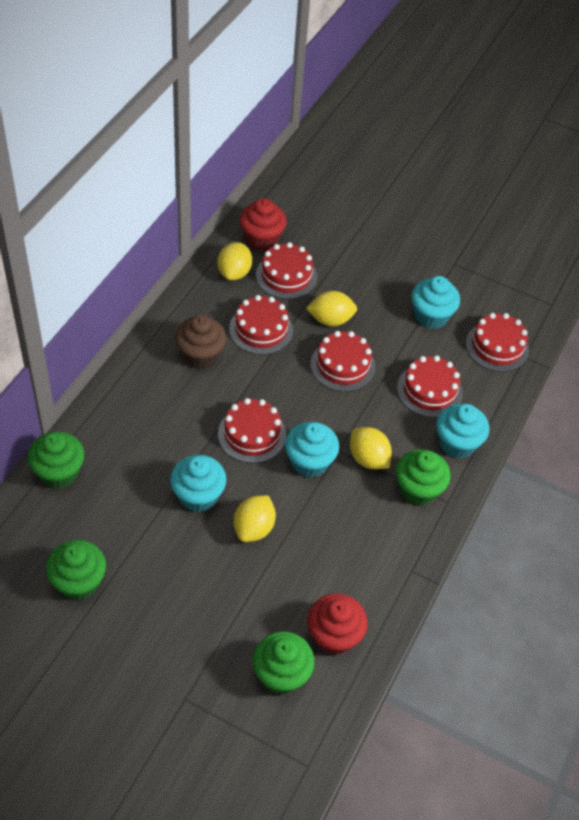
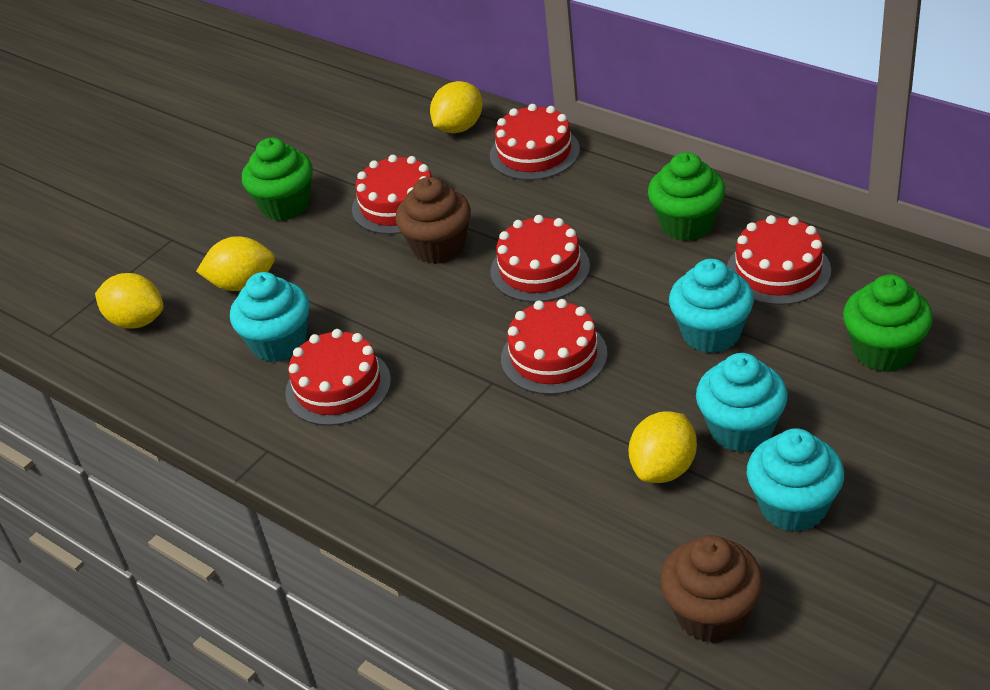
brown cupcake: 1 -> 2
green cupcake: 4 -> 3
red cupcake: 2 -> 0

